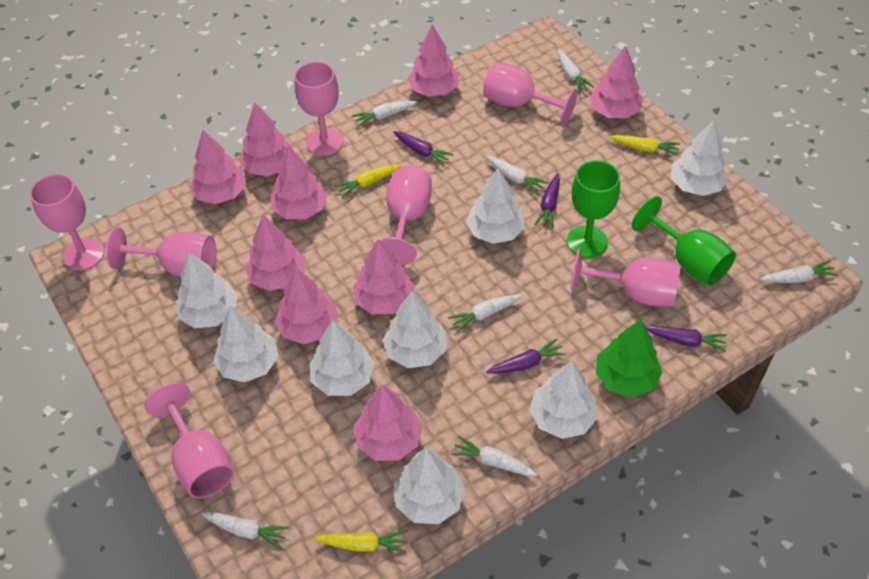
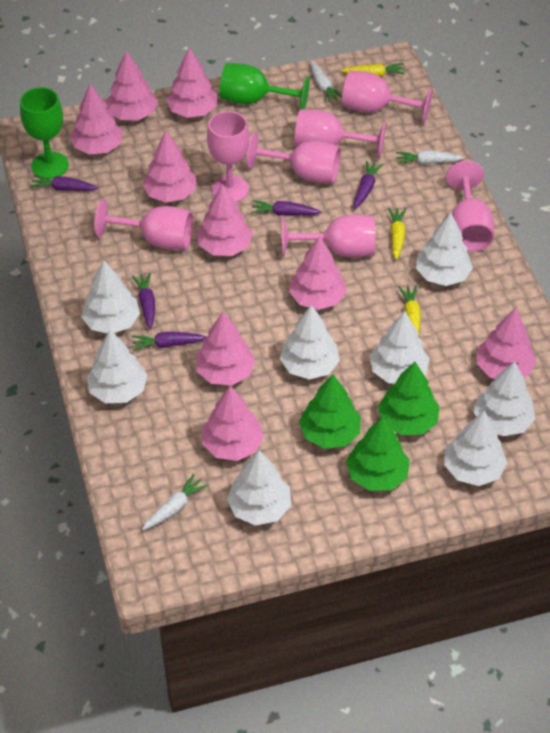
green tree: 1 -> 3
purple carrot: 4 -> 5
white carrot: 7 -> 3

